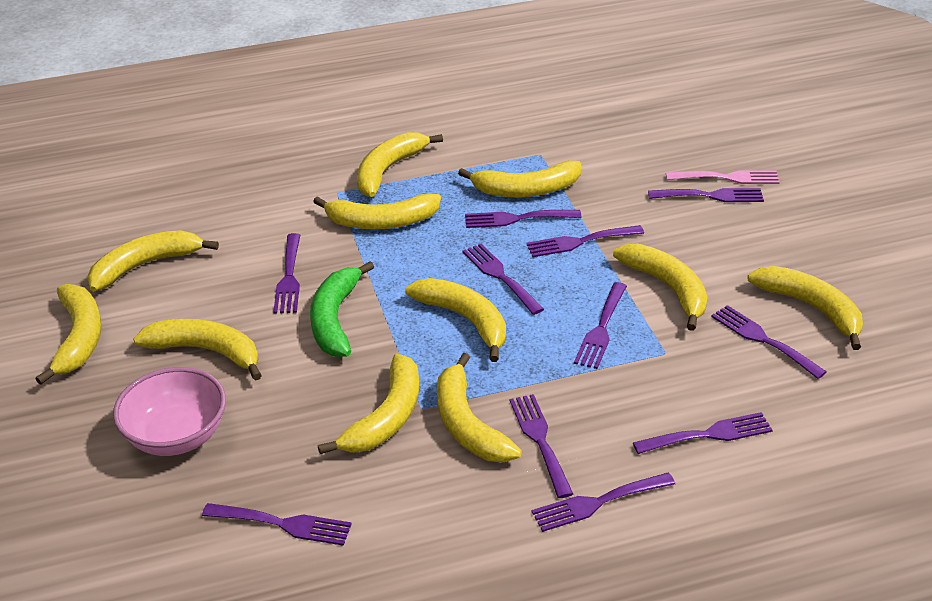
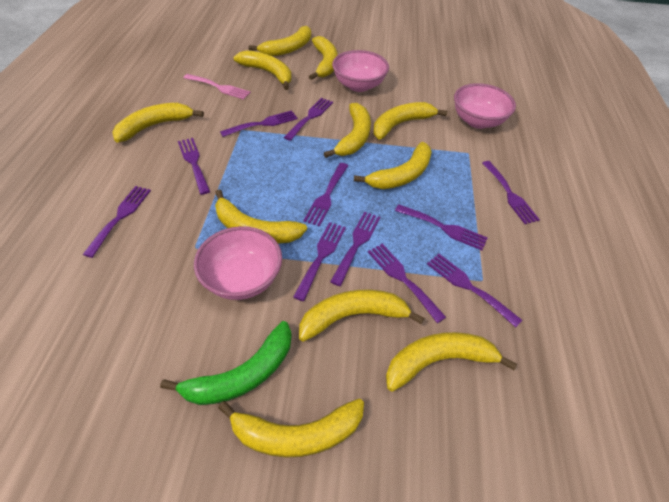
pink bowl: 1 -> 3

